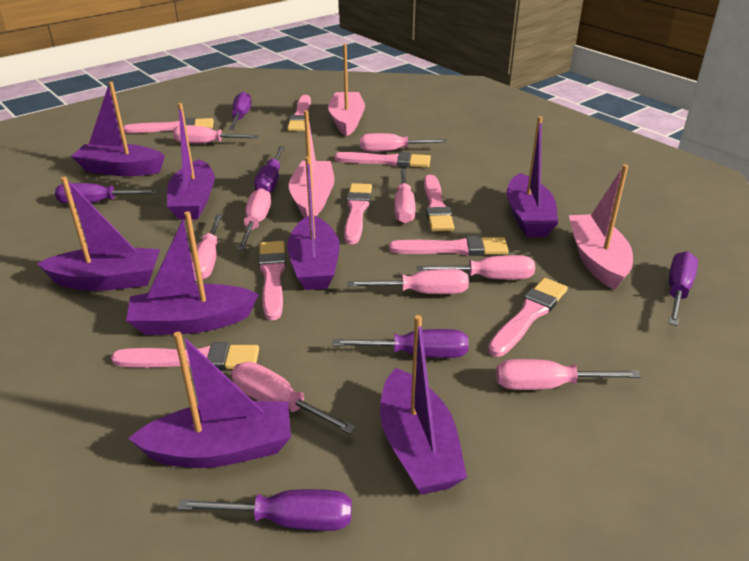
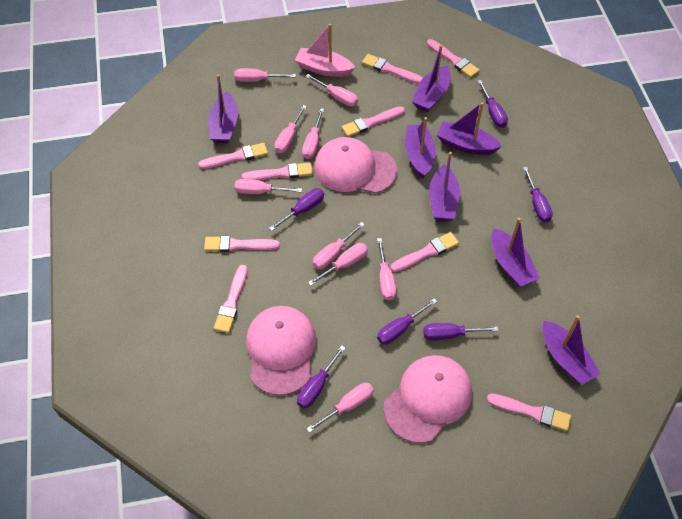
pink boat: 3 -> 1
pink cap: 0 -> 3
purple boat: 8 -> 7

